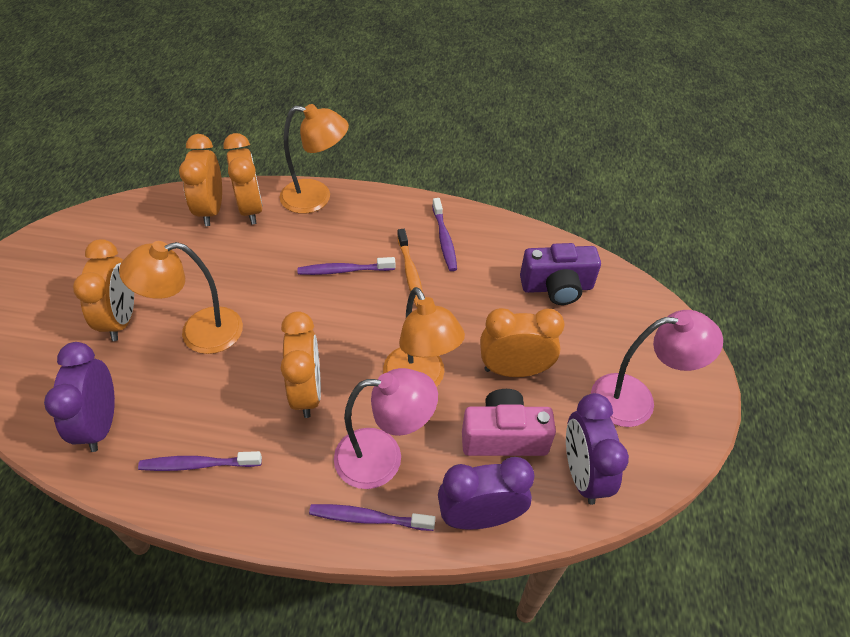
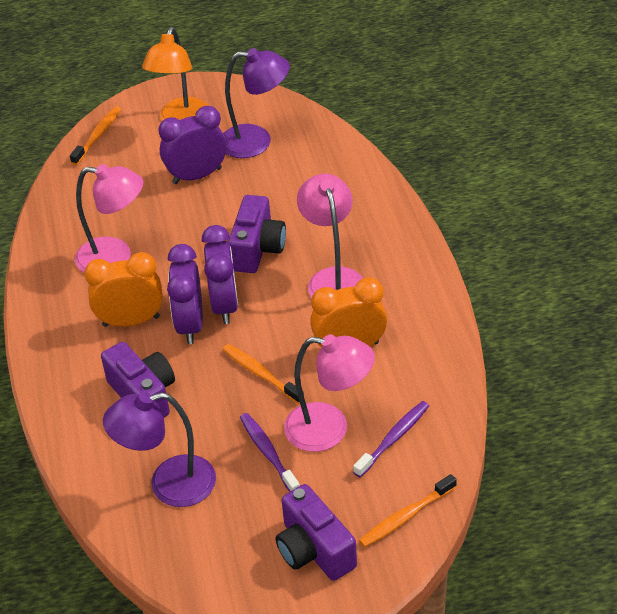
orange clock: 5 -> 2
orange lamp: 3 -> 1
orange toothbrush: 1 -> 3
pink camera: 1 -> 0
pink lamp: 2 -> 3
purple camera: 1 -> 3
purple lamp: 0 -> 2
purple toothbrush: 4 -> 2

